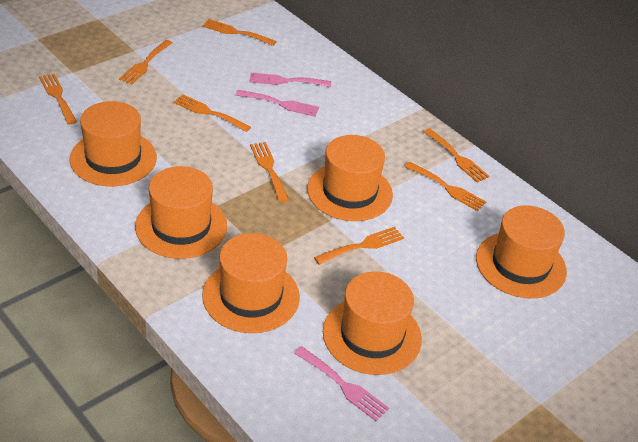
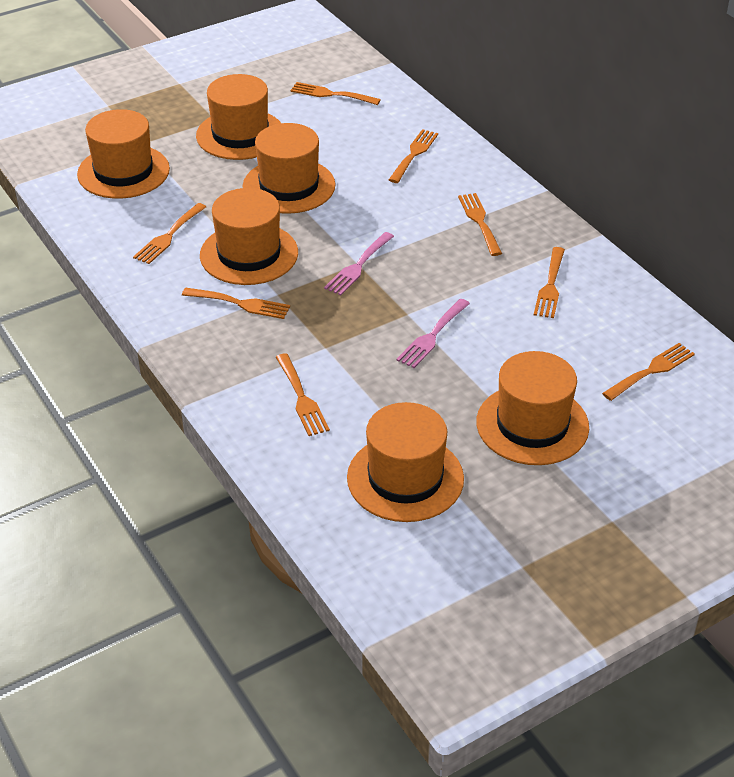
pink fork: 3 -> 2

